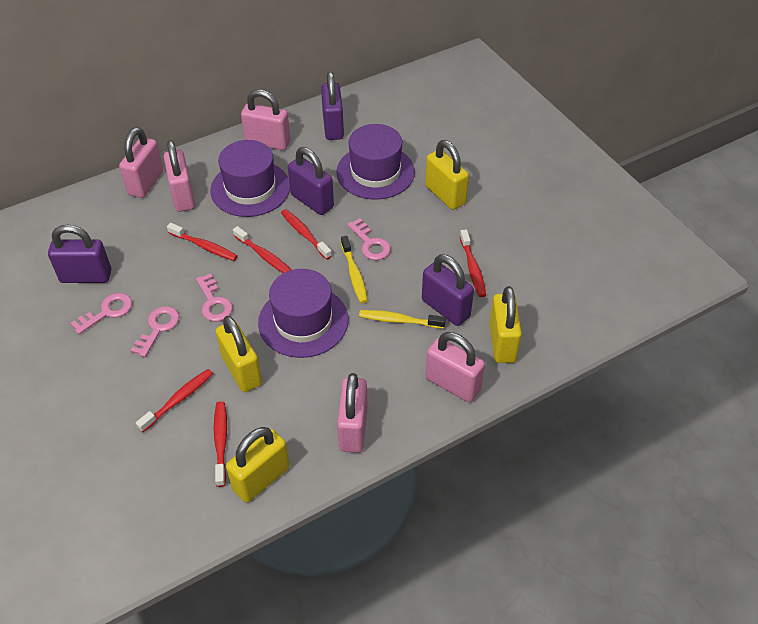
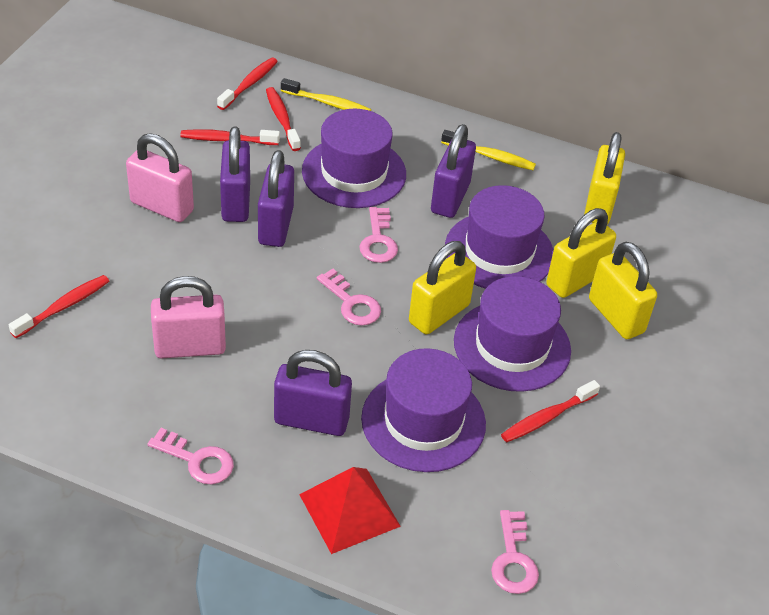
pink padlock: 5 -> 2
purple hat: 3 -> 4
red pyramid: 0 -> 1
red toothbrush: 6 -> 5

